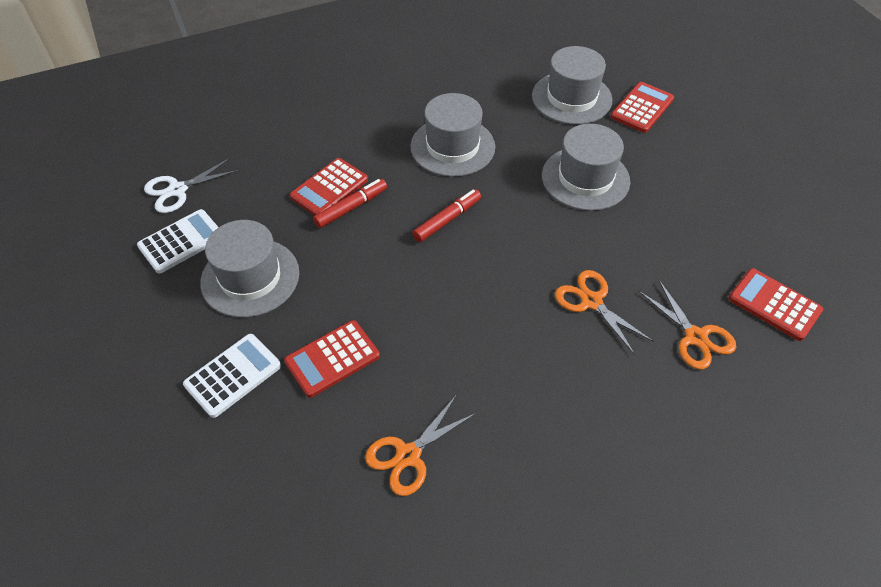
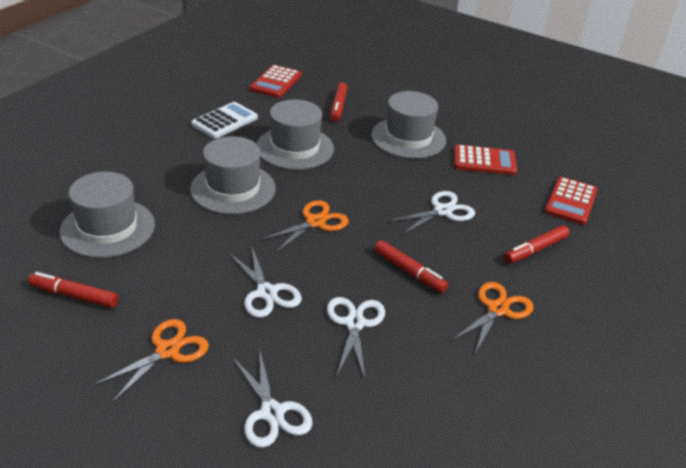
red calculator: 4 -> 3
red marker: 2 -> 4
white calculator: 2 -> 1
white scissors: 1 -> 4

